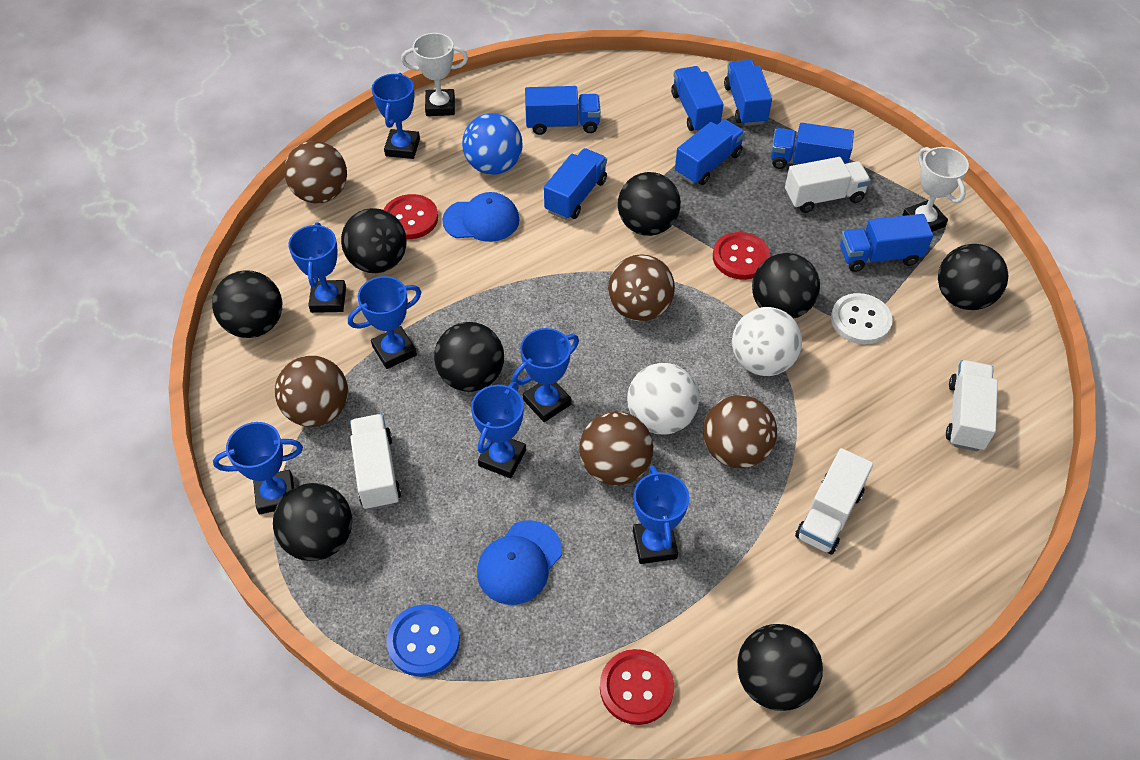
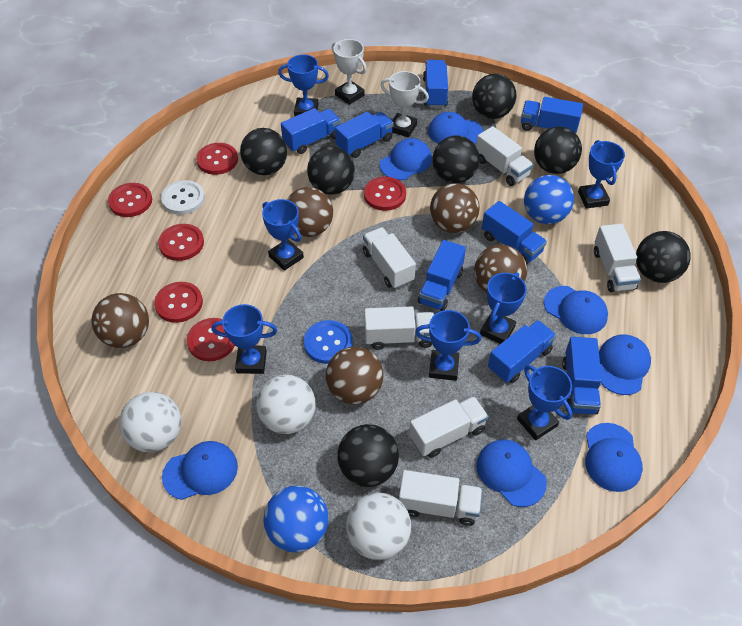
black ball: 8 -> 7
blue ball: 1 -> 2
blue cap: 2 -> 7
blue truck: 7 -> 8
red button: 3 -> 6
white ball: 2 -> 3
white truck: 4 -> 6

